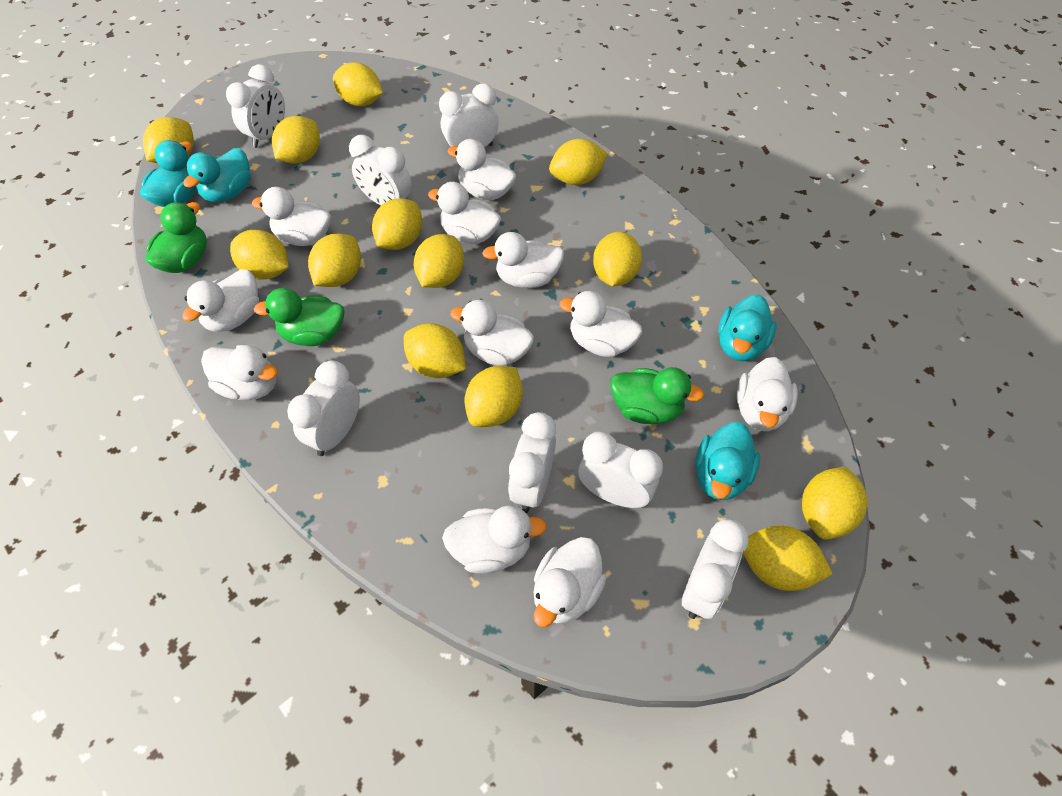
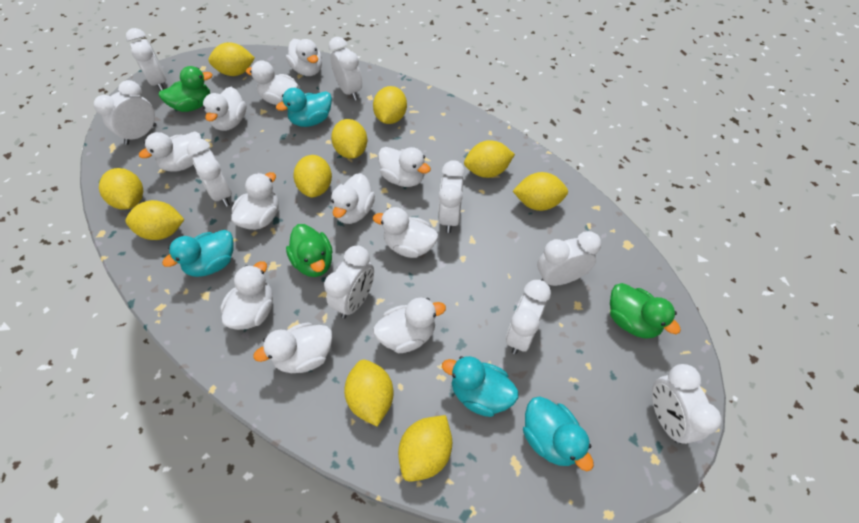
white clock: 7 -> 9
yellow lemon: 13 -> 10

